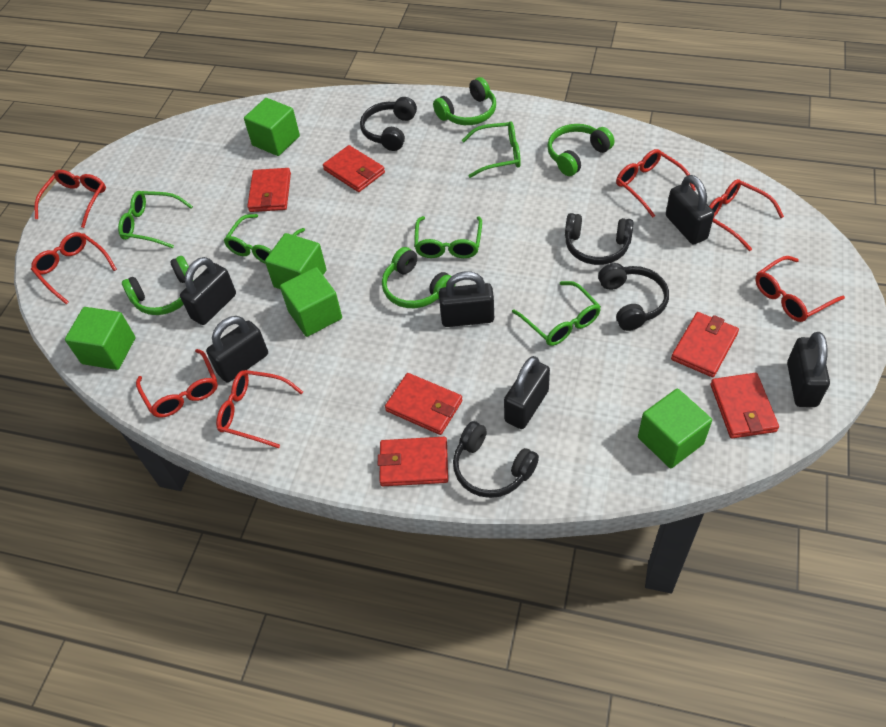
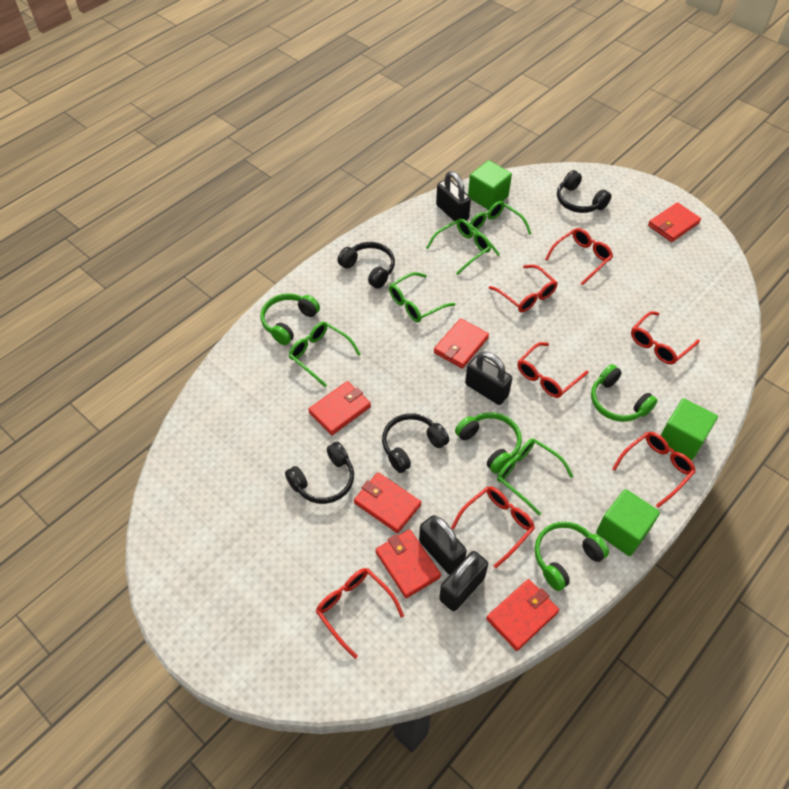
black padlock: 6 -> 4
green cube: 5 -> 3

